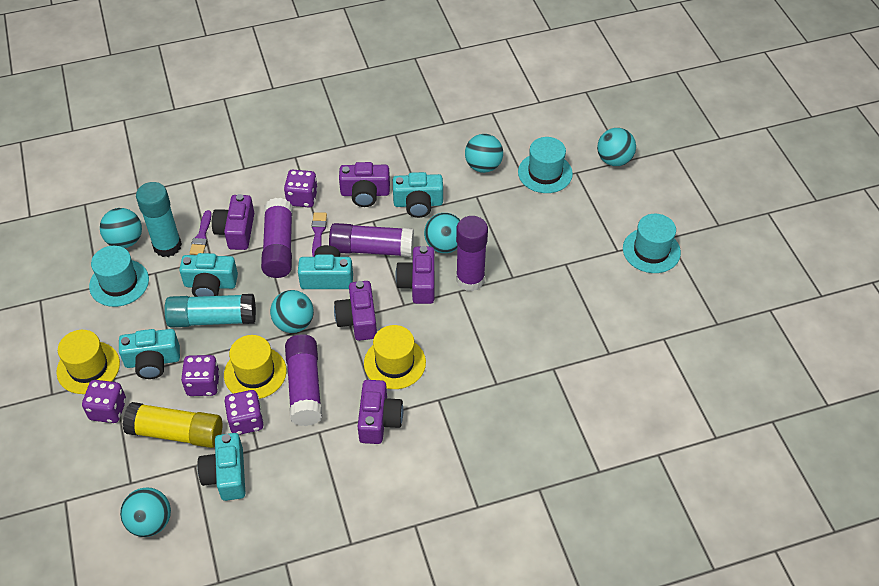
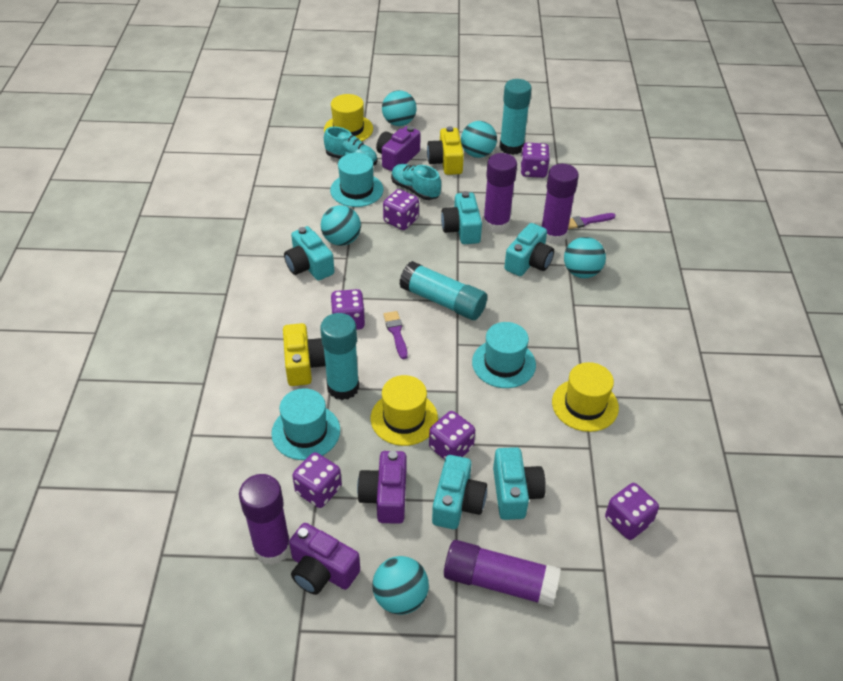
purple camera: 5 -> 3
purple dice: 4 -> 6
turquoise ball: 6 -> 5
turquoise glue stick: 2 -> 3
turquoise shoe: 0 -> 2
yellow camera: 0 -> 2
yellow glue stick: 1 -> 0

